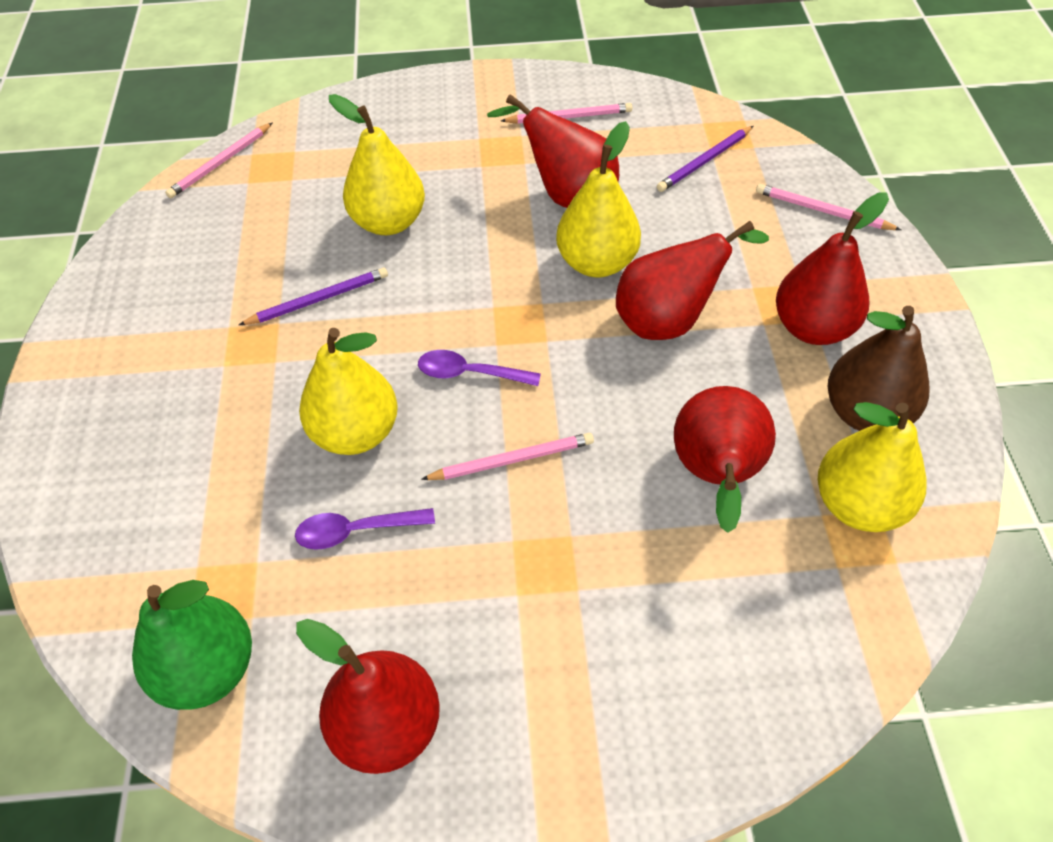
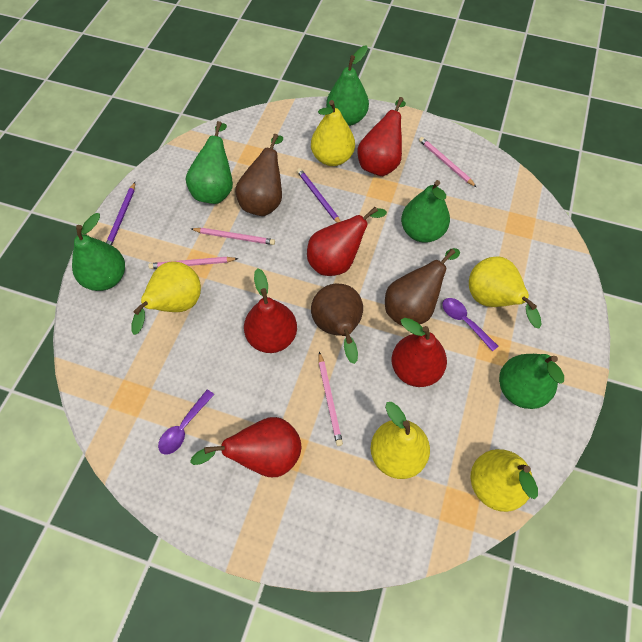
brown pear: 1 -> 3
green pear: 1 -> 5
yellow pear: 4 -> 5

